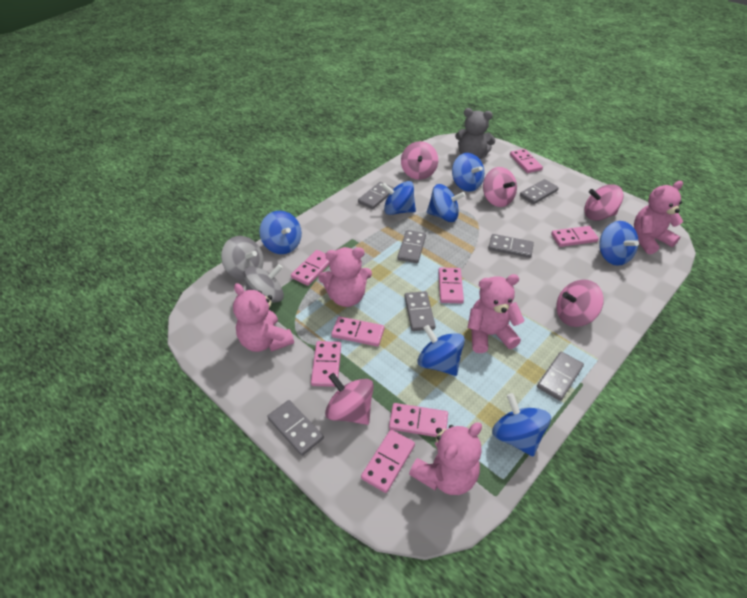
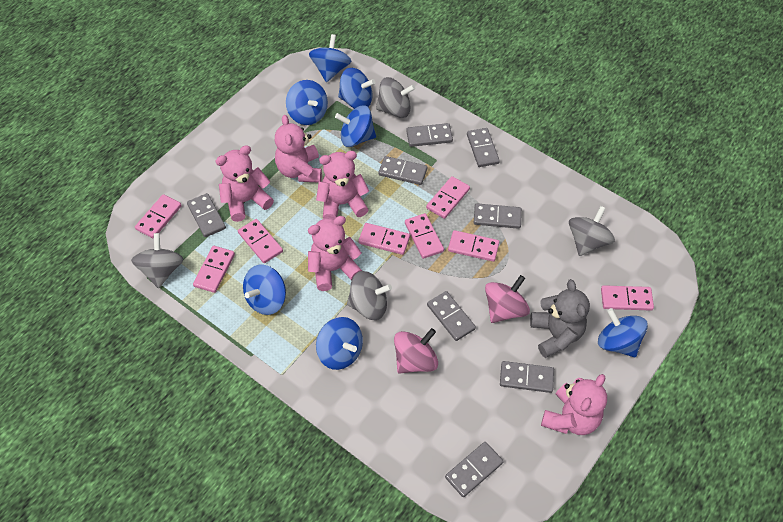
grey domino: 7 -> 8
grey spinning top: 2 -> 4
pink spinning top: 5 -> 2

